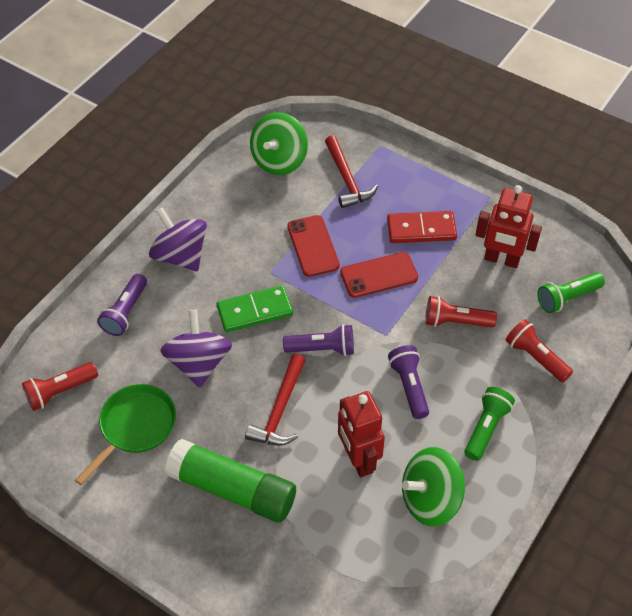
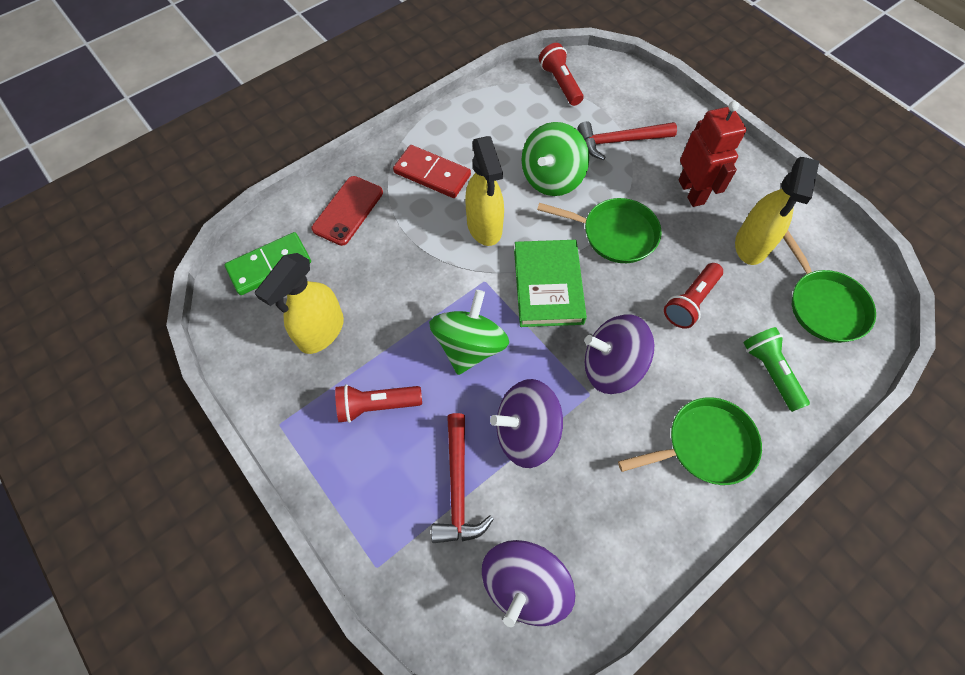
green book: 0 -> 1
green flashlight: 2 -> 1
green glue stick: 1 -> 0
green pan: 1 -> 3
purple flashlight: 3 -> 0
purple spinning top: 2 -> 3
red phone: 2 -> 1
red robot: 2 -> 1
yellow spray bottle: 0 -> 3

